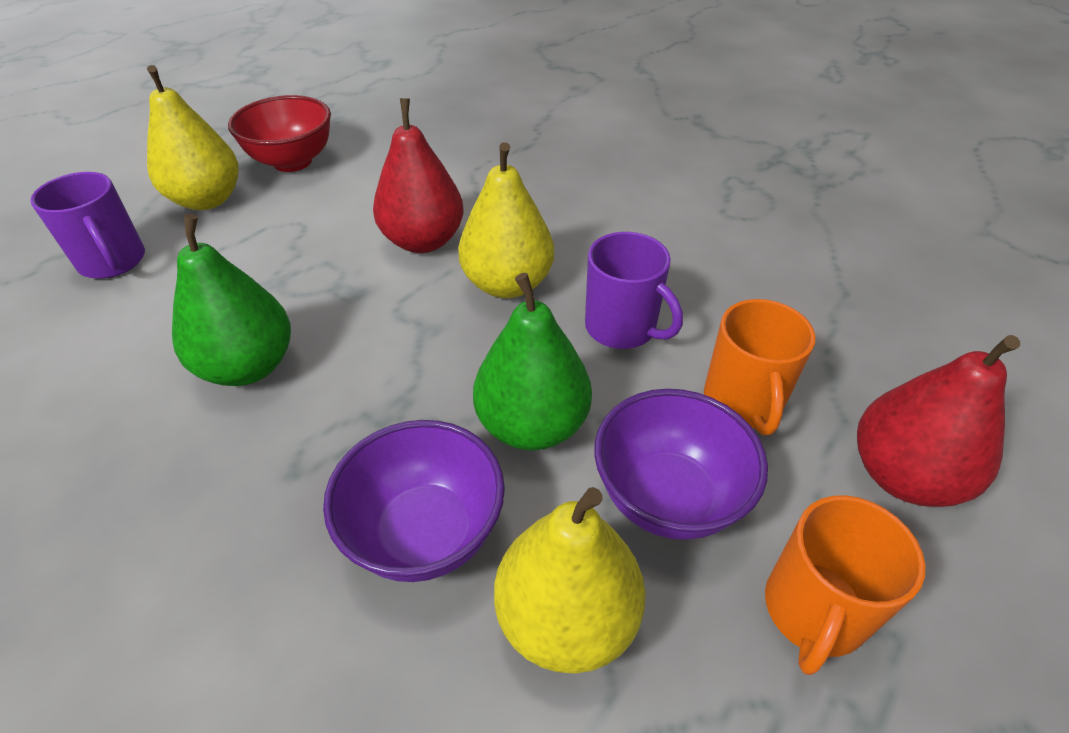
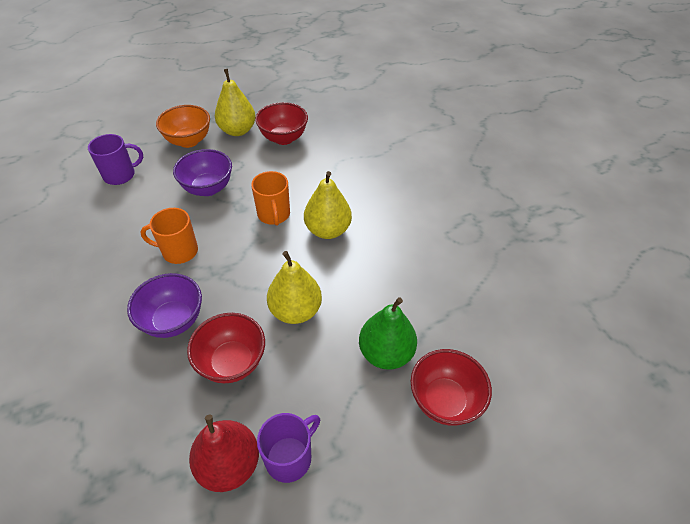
green pear: 2 -> 1
orange bowl: 0 -> 1
red bowl: 1 -> 3
red pear: 2 -> 1

